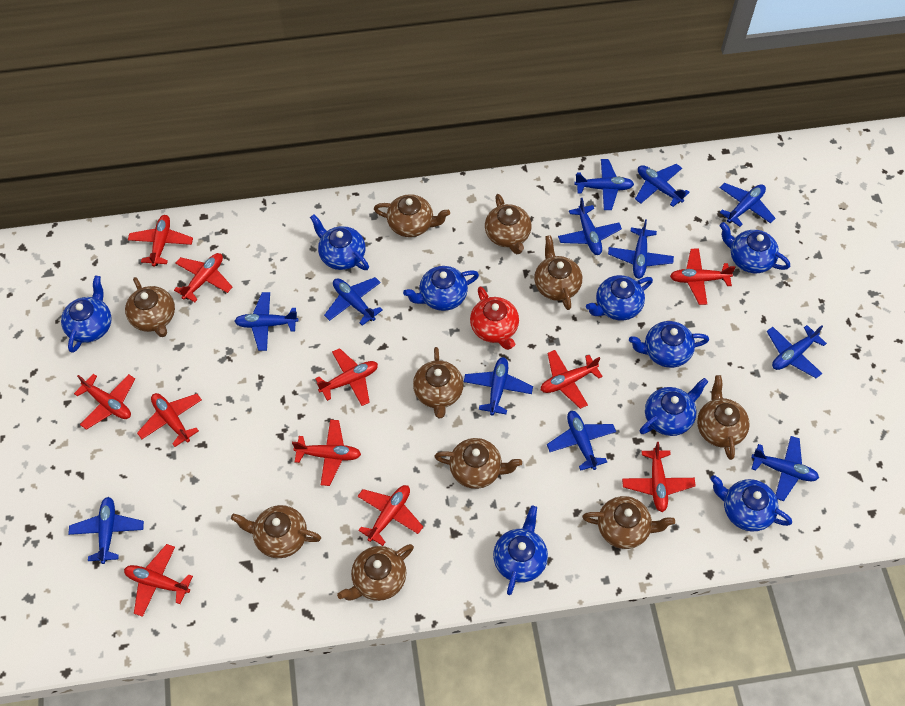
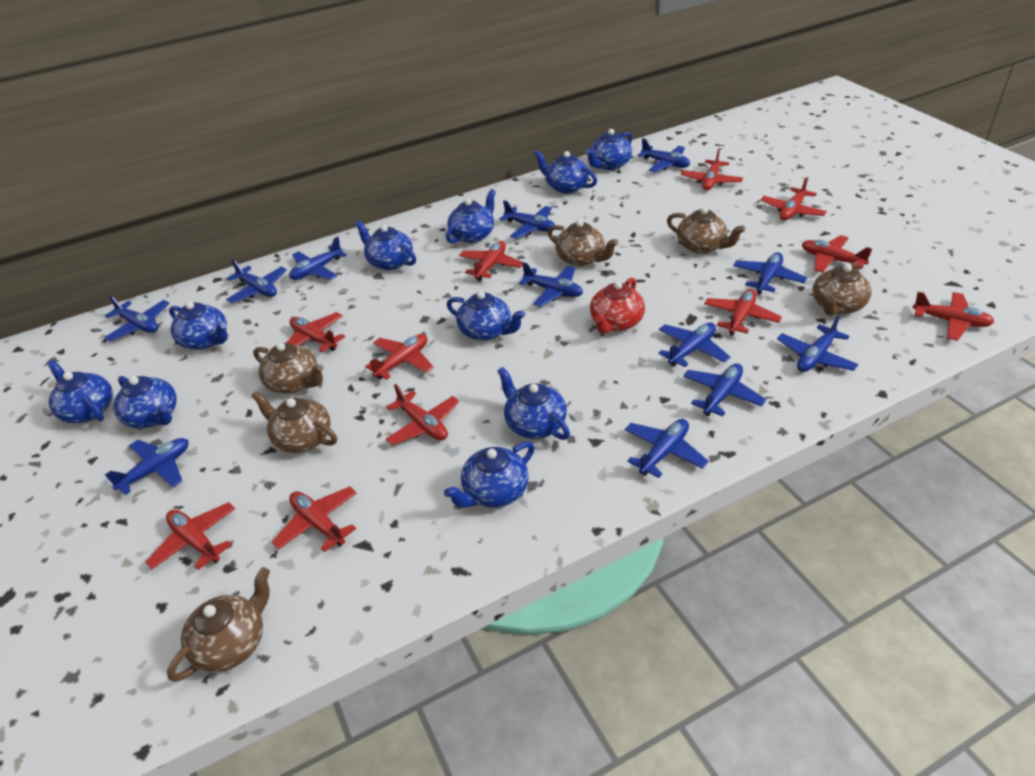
blue teapot: 9 -> 10
brown teapot: 10 -> 6

